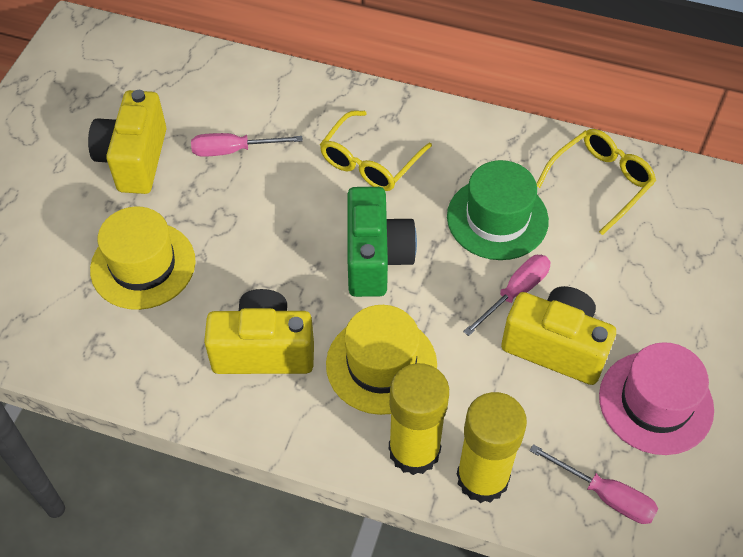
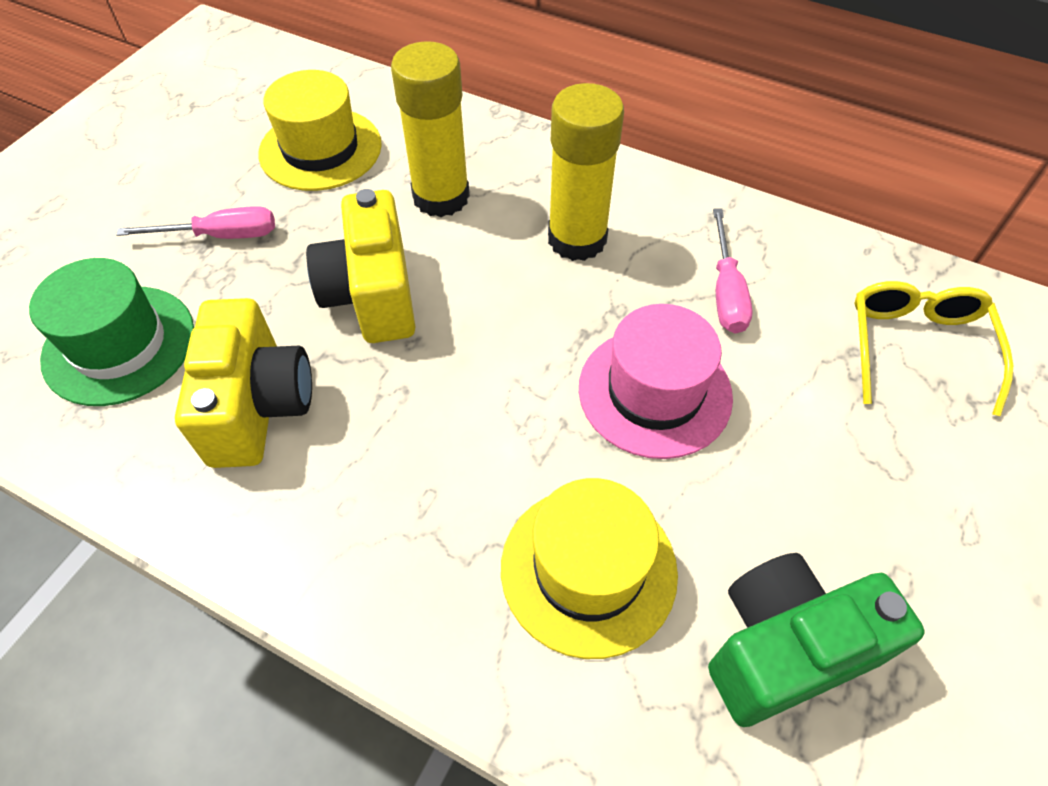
pink screwdriver: 3 -> 2
yellow camera: 3 -> 2
yellow glasses: 2 -> 1

